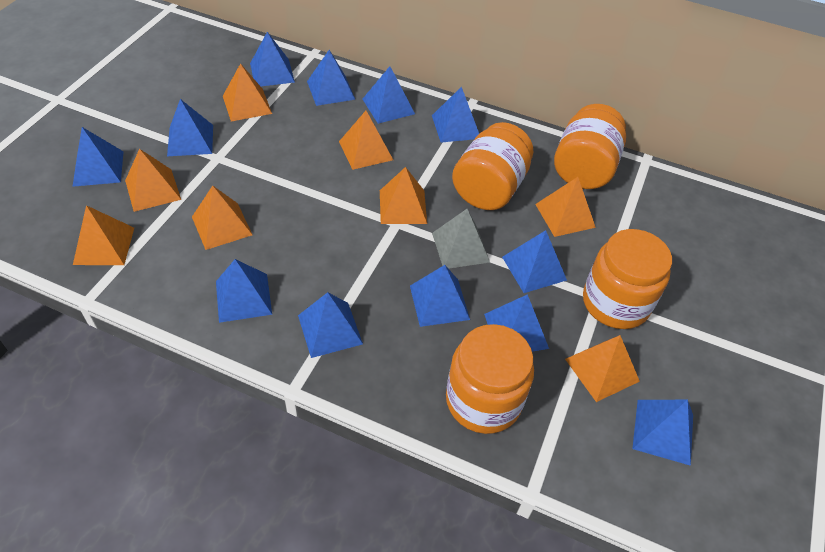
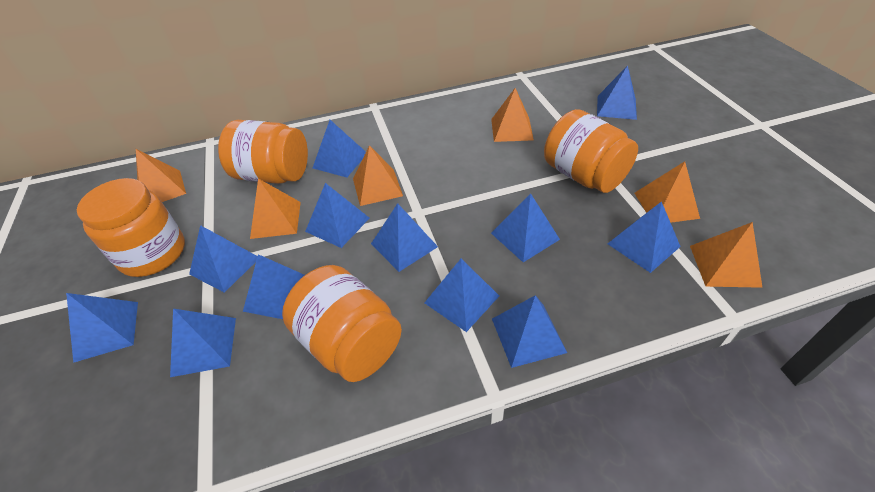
grey pyramid: 1 -> 0
orange pyramid: 8 -> 6

